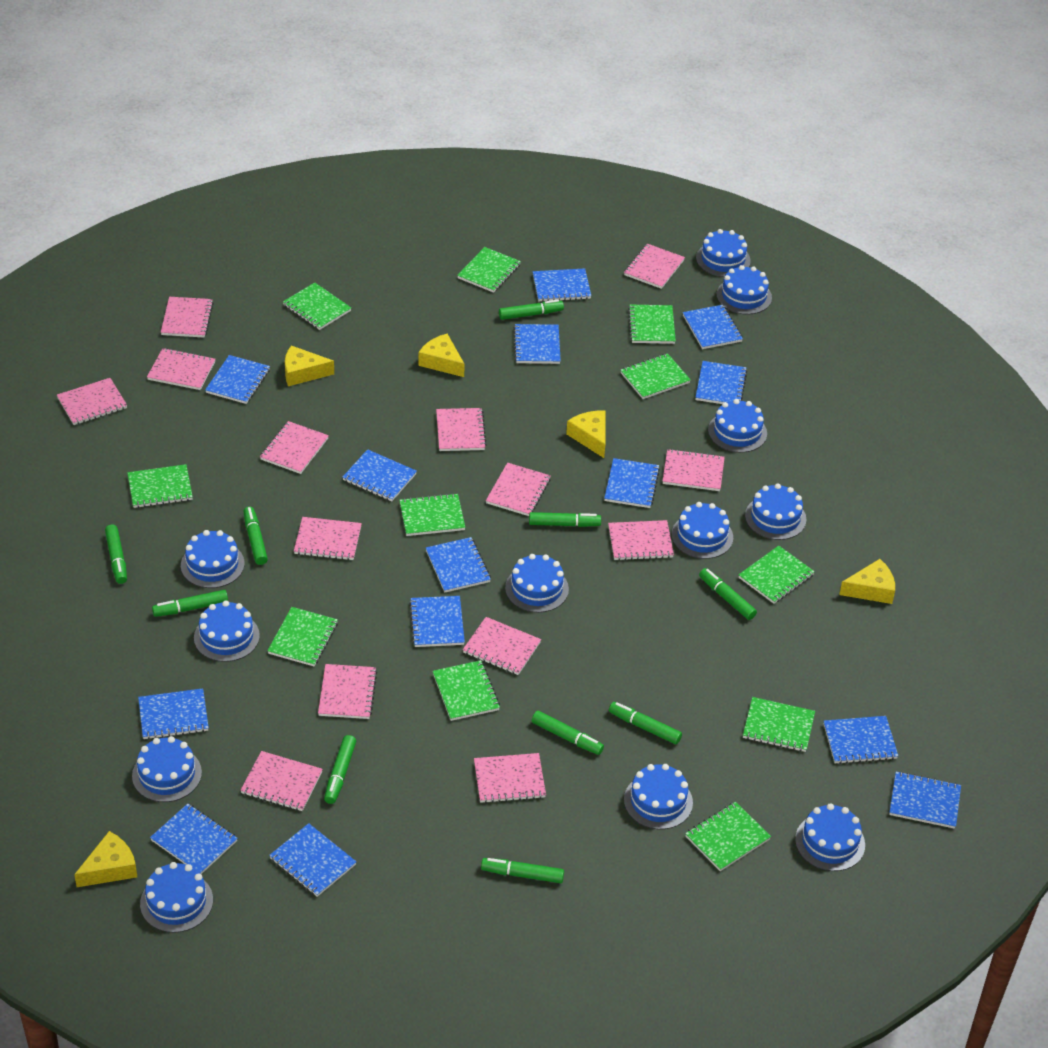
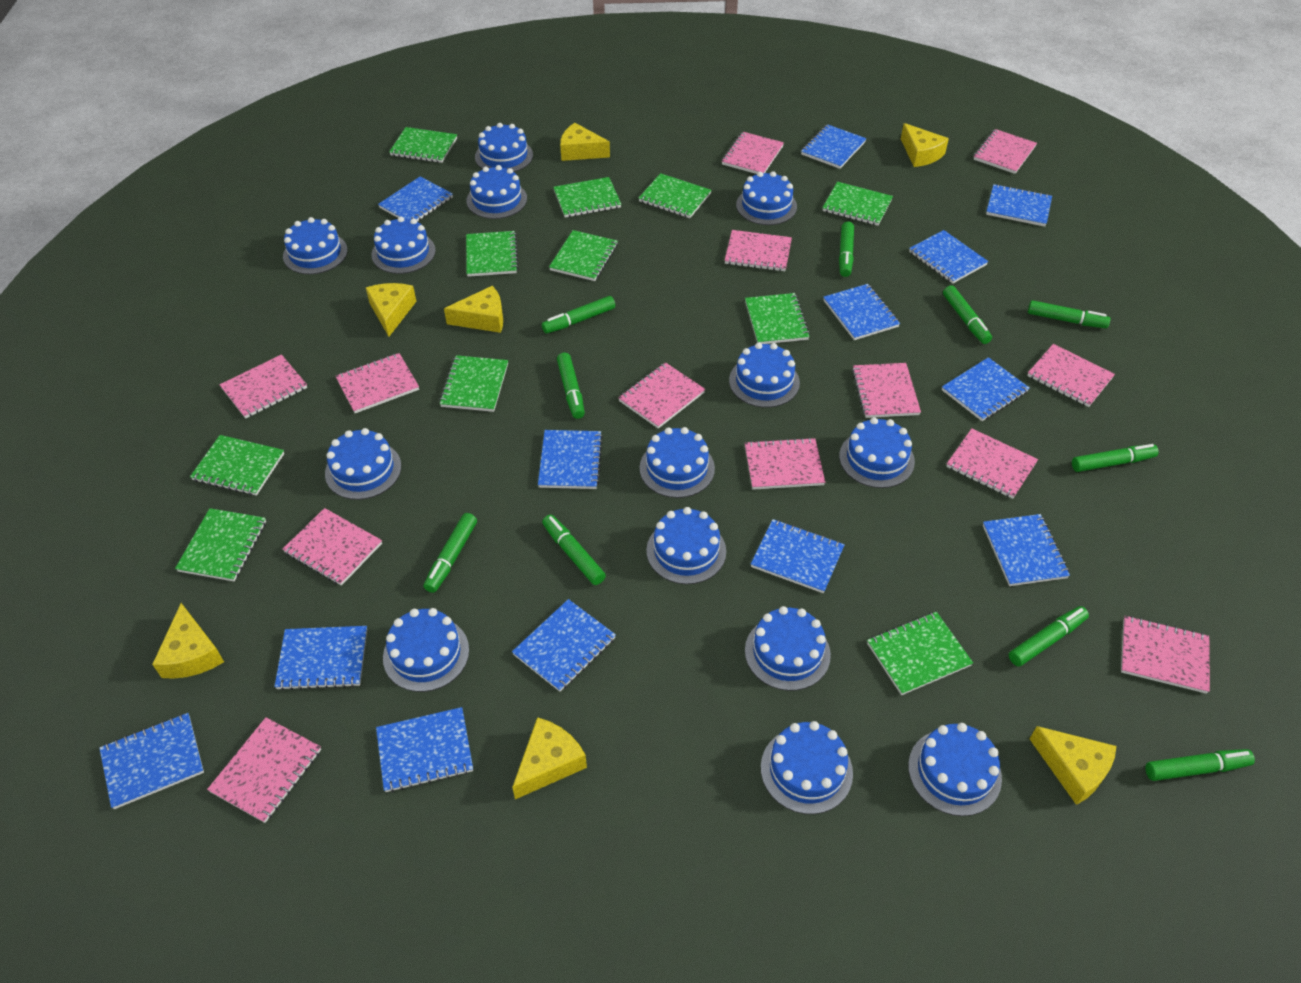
blue cake: 12 -> 14
blue notebook: 14 -> 13
pink notebook: 14 -> 13
yellow cheese: 5 -> 7

